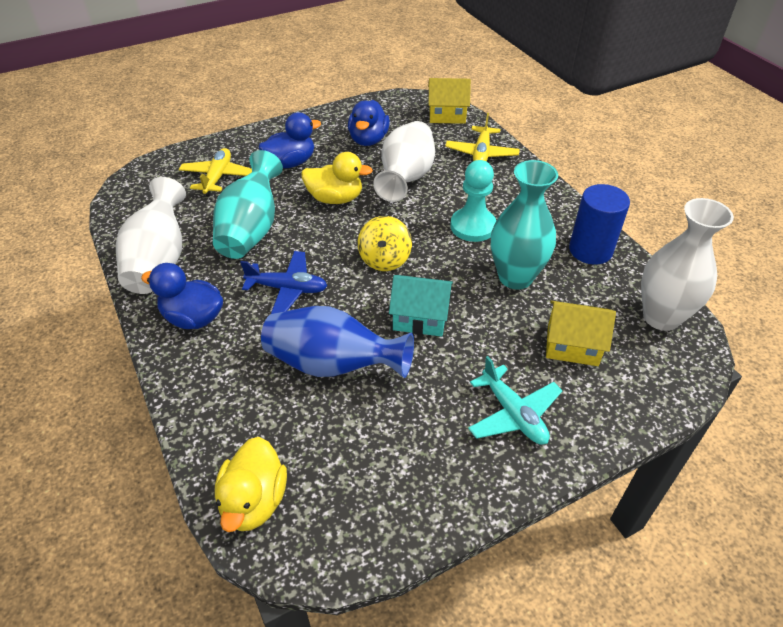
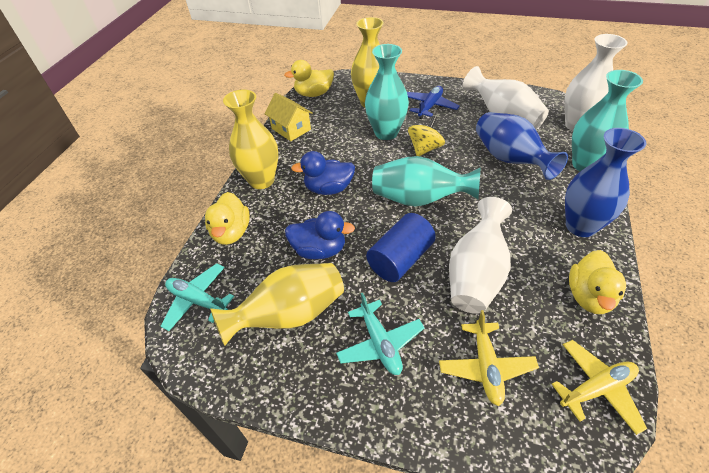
blue duck: 3 -> 2
blue vase: 1 -> 2
turquoise house: 1 -> 0
turquoise pawn: 1 -> 0
turquoise plane: 1 -> 2
turquoise vase: 2 -> 3
yellow duck: 2 -> 3
yellow house: 2 -> 1
yellow vase: 0 -> 3

